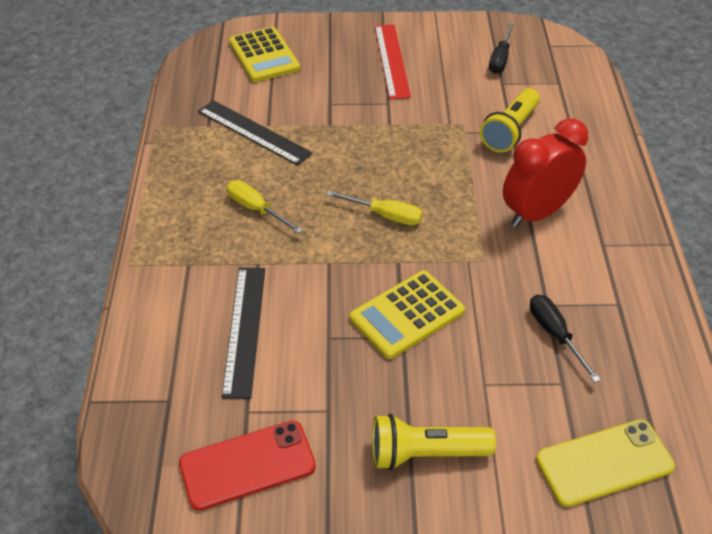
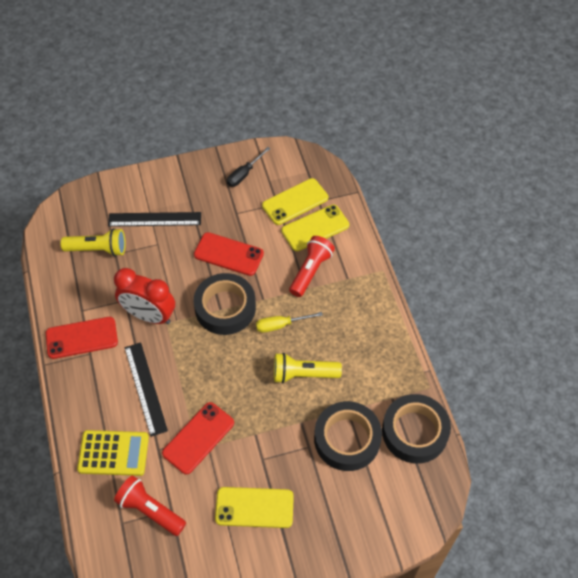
black screwdriver: 2 -> 1
black tape: 0 -> 3
red flashlight: 0 -> 2
red phone: 1 -> 3
red ruler: 1 -> 0
yellow calculator: 2 -> 1
yellow phone: 1 -> 3
yellow screwdriver: 2 -> 1

